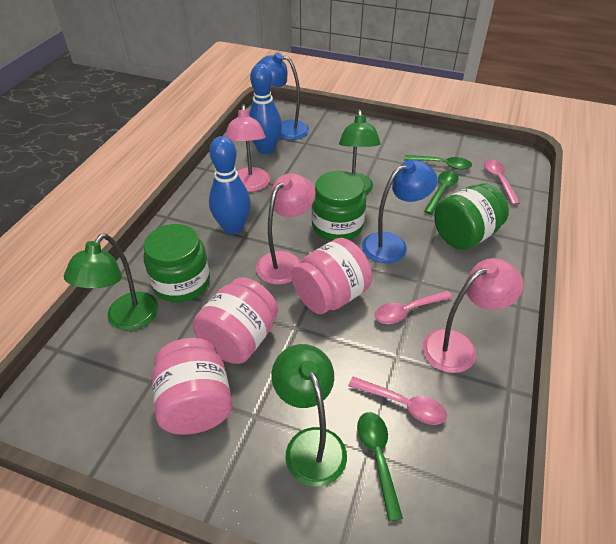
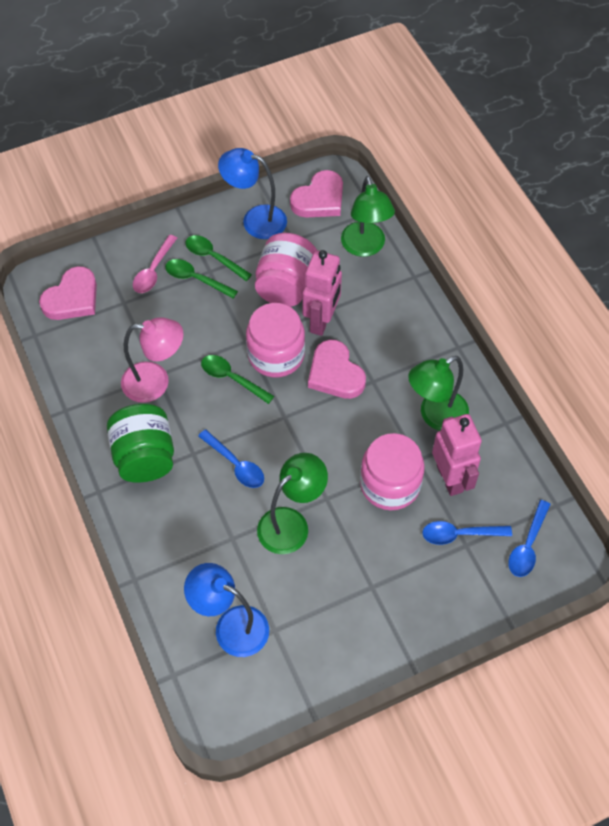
blue bowling pin: 2 -> 0
blue spoon: 0 -> 3
green jar: 3 -> 1
pink heart: 0 -> 3
pink lamp: 3 -> 1
pink robot: 0 -> 2
pink spoon: 3 -> 1

